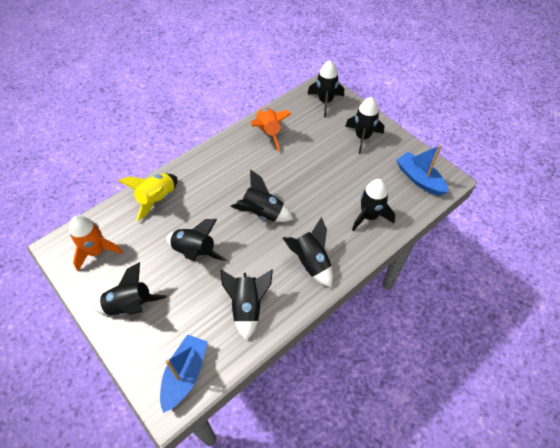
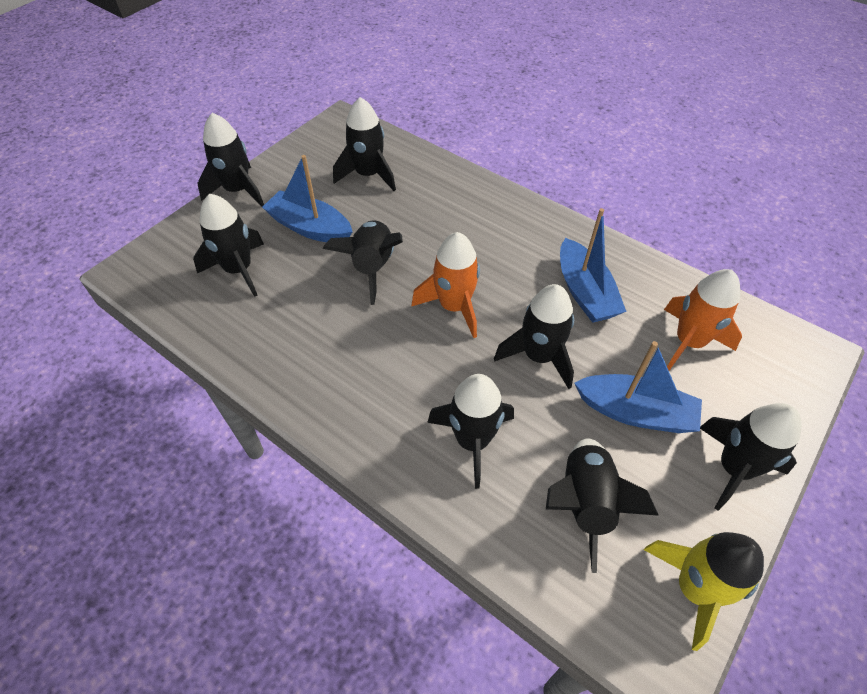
blue boat: 2 -> 3

